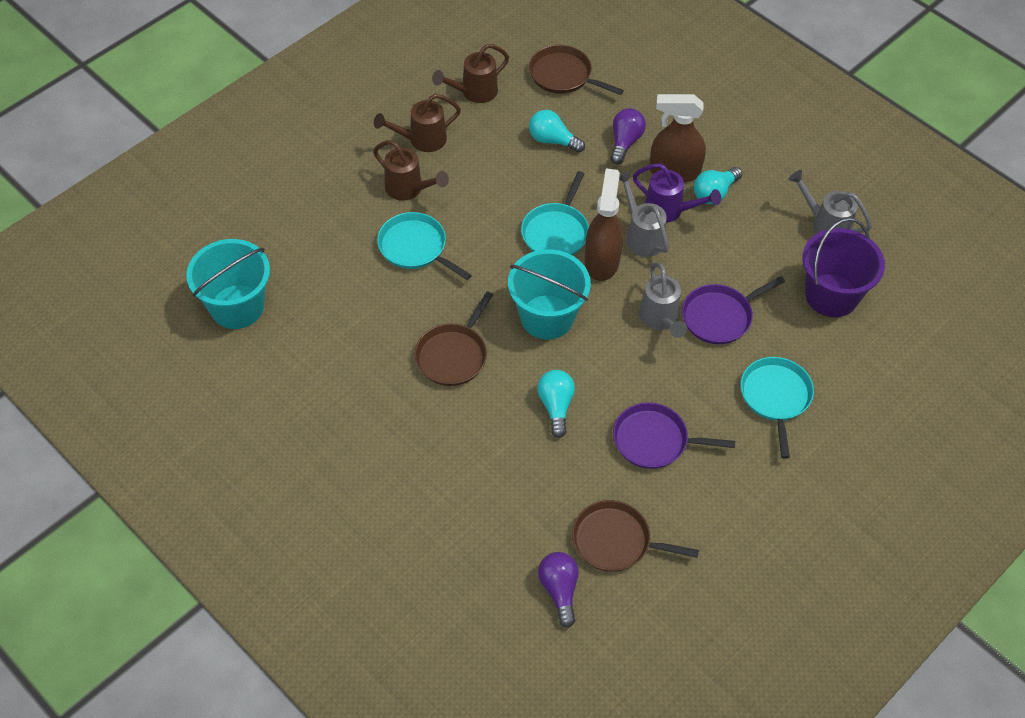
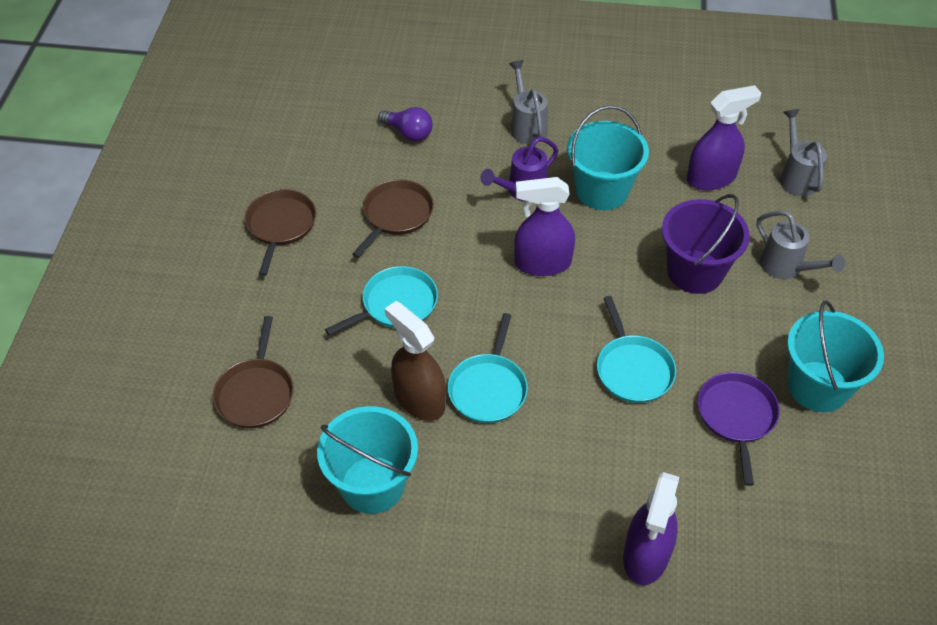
brown spray bottle: 2 -> 1
brown watering can: 3 -> 0
purple light bulb: 2 -> 1
purple pan: 2 -> 1
purple spray bottle: 0 -> 3
turquoise bucket: 2 -> 3
turquoise light bulb: 3 -> 0

